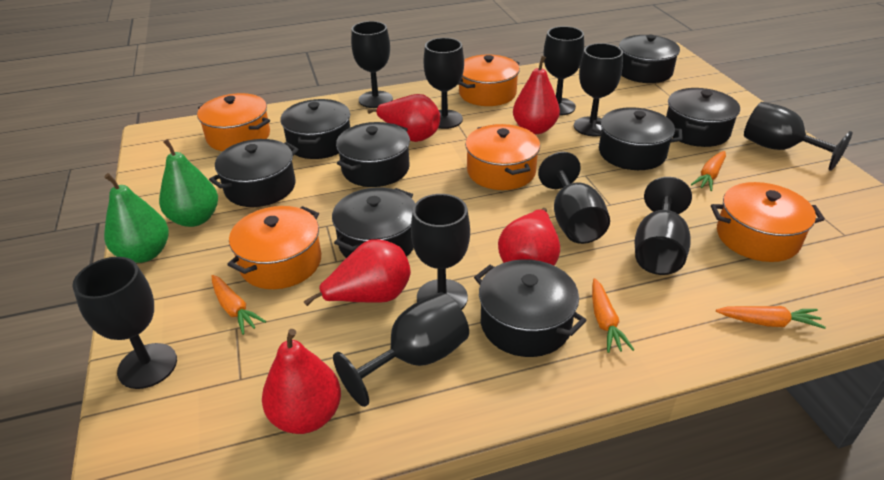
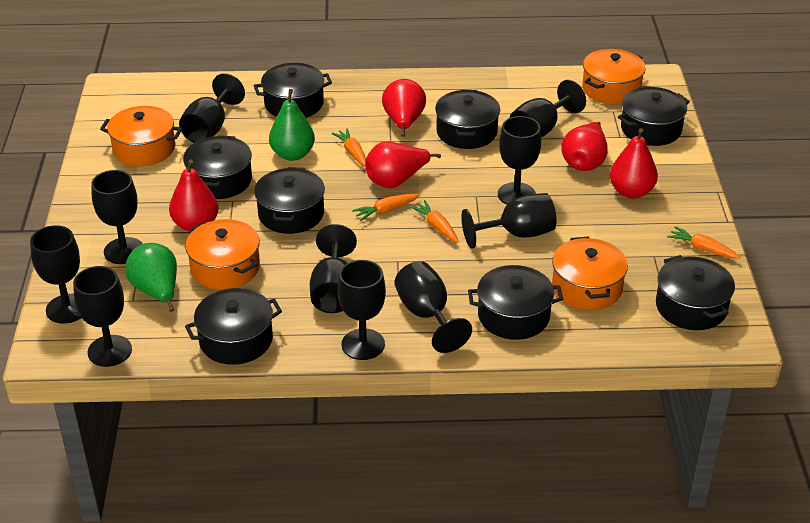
orange pot: 5 -> 4

